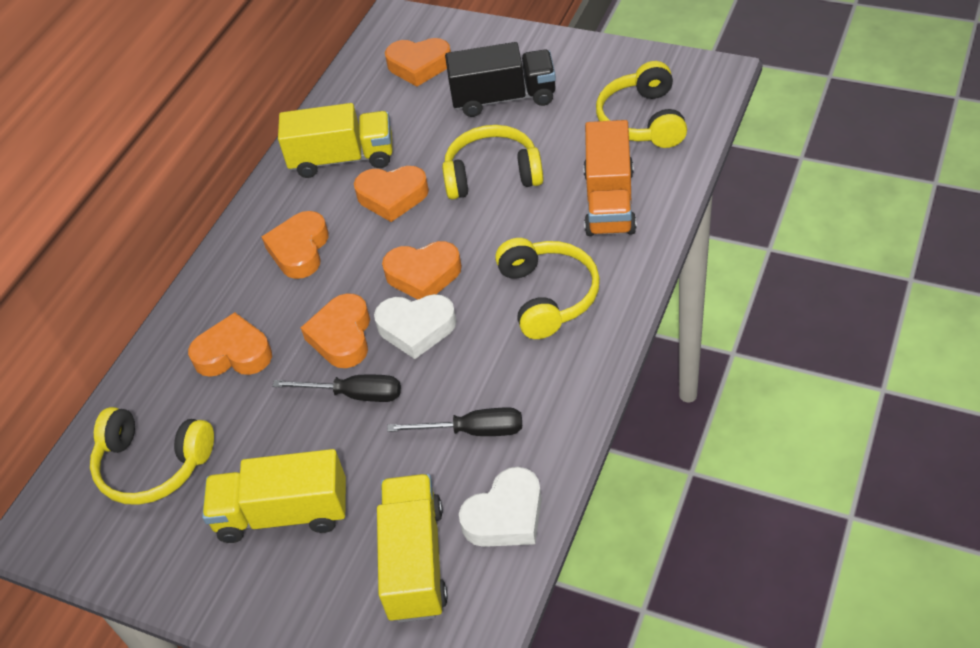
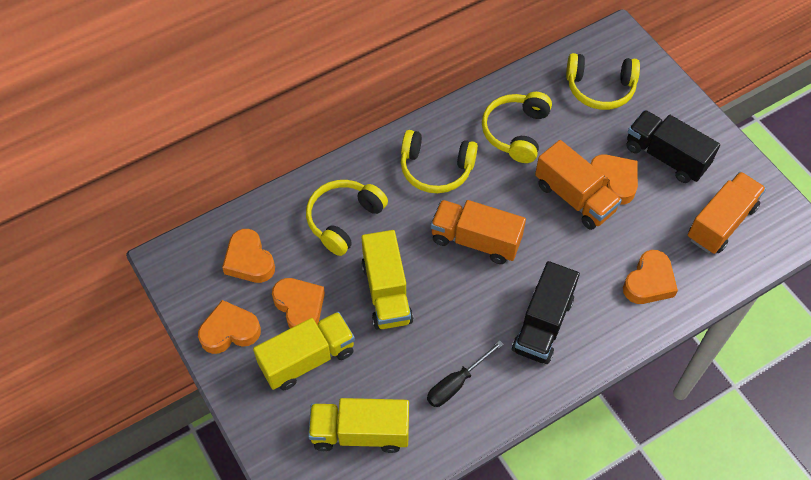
black screwdriver: 2 -> 1
black truck: 1 -> 2
orange heart: 6 -> 5
orange truck: 1 -> 3
white heart: 2 -> 0

